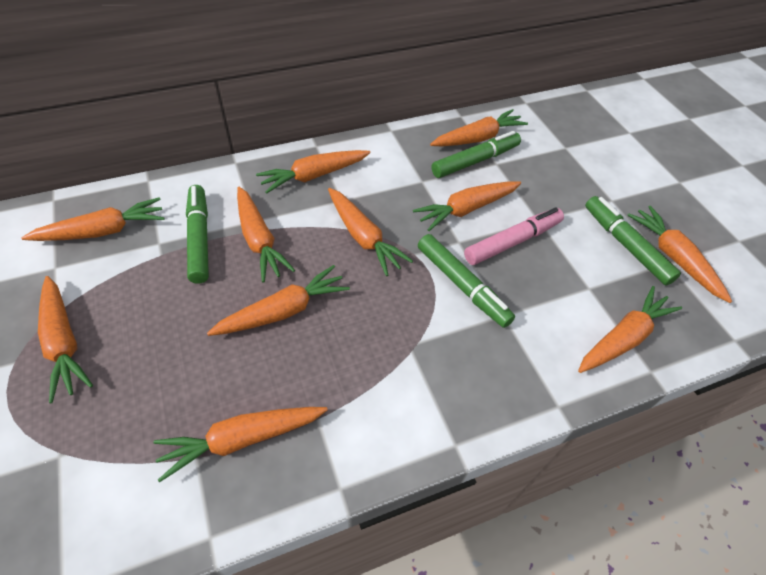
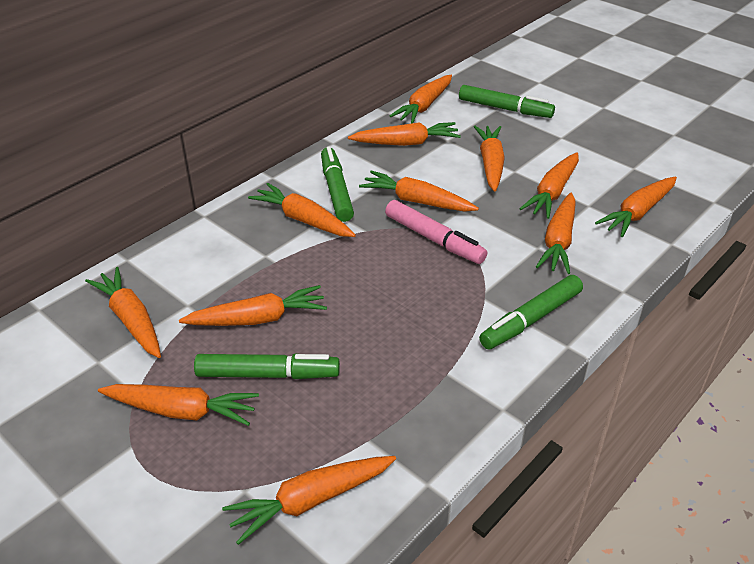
orange carrot: 11 -> 12

